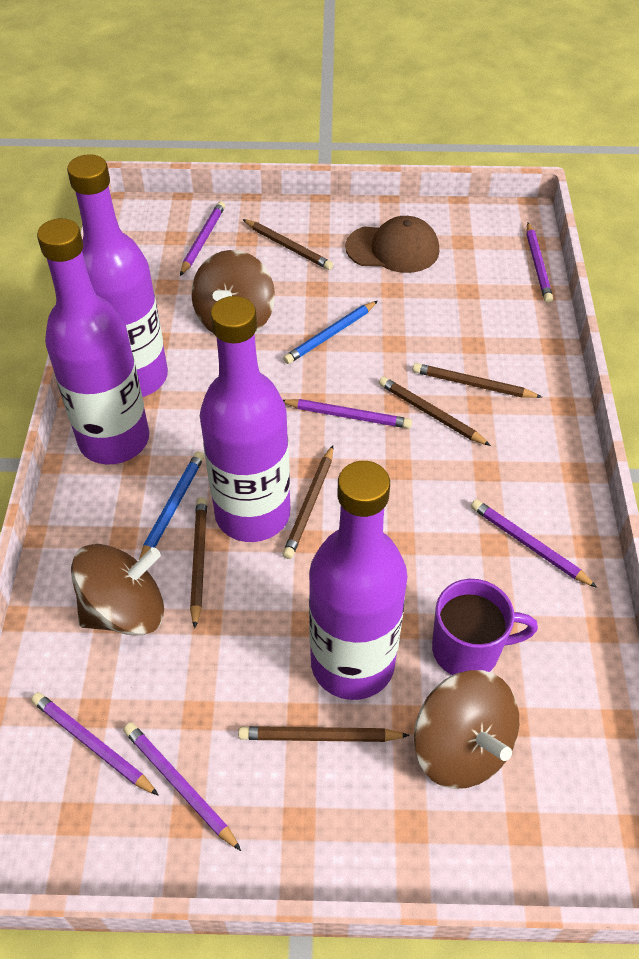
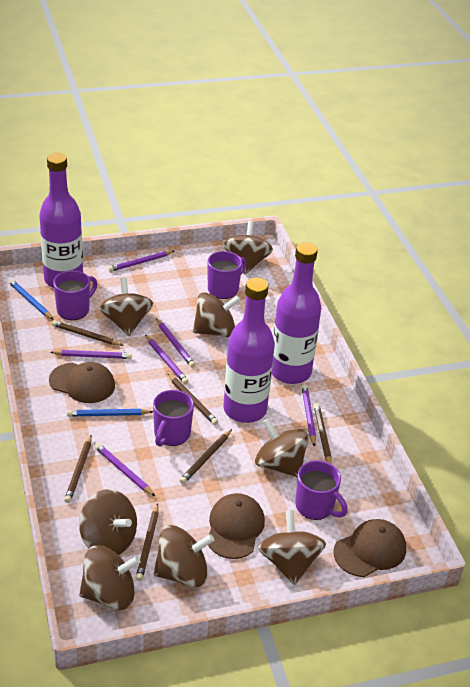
brown cap: 1 -> 3
brown spinning top: 3 -> 8
purple bottle: 4 -> 3
purple mug: 1 -> 4

